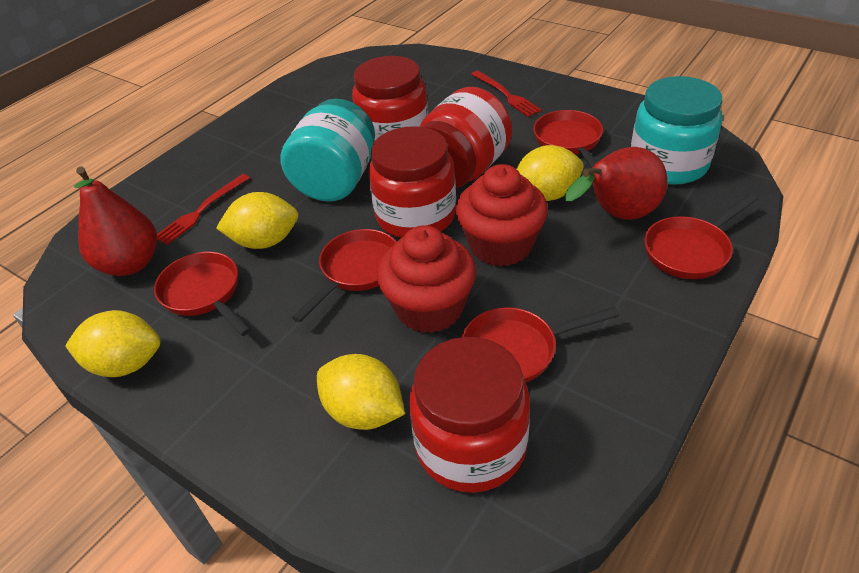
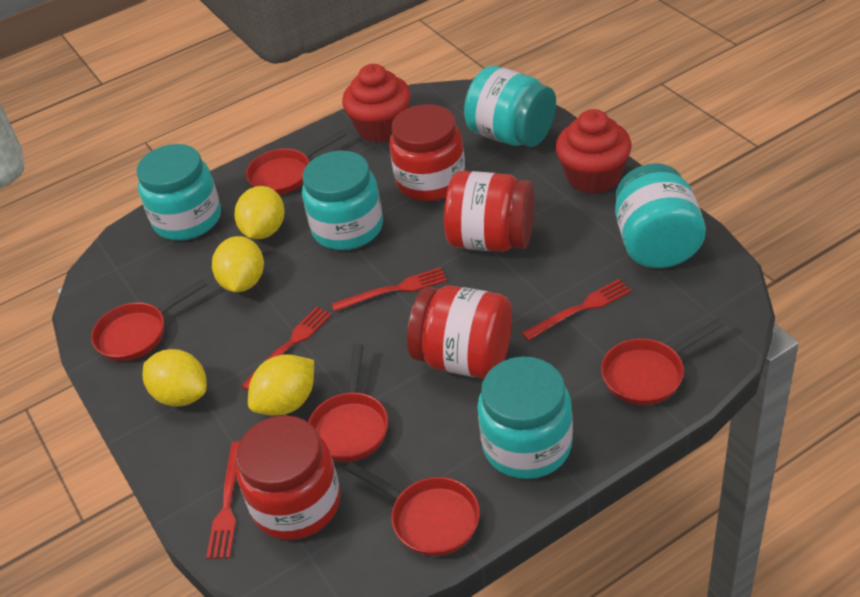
red fork: 2 -> 4
red pear: 2 -> 0
turquoise jar: 2 -> 5

